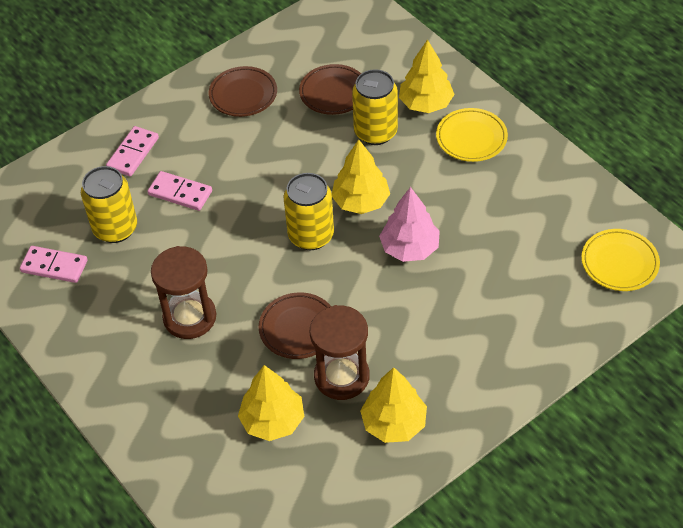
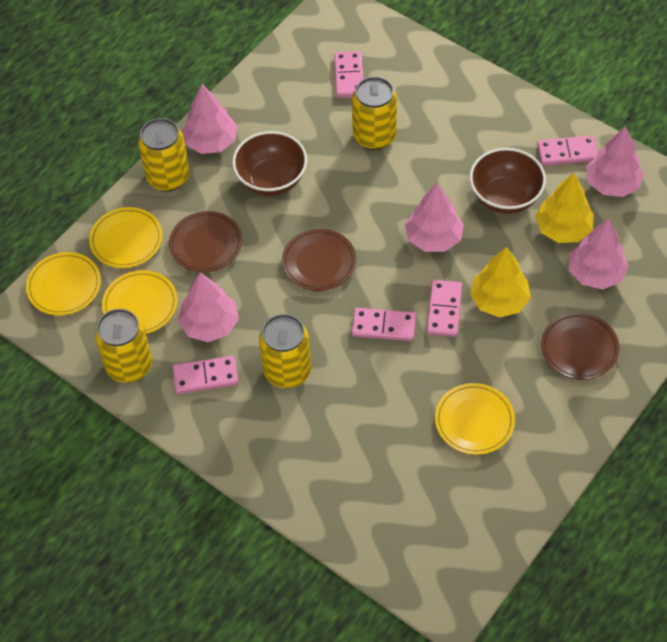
brown bowl: 0 -> 2
brown hourglass: 2 -> 0
pink domino: 3 -> 5
pink tree: 1 -> 5
yellow can: 3 -> 4
yellow plate: 2 -> 4
yellow tree: 4 -> 2

